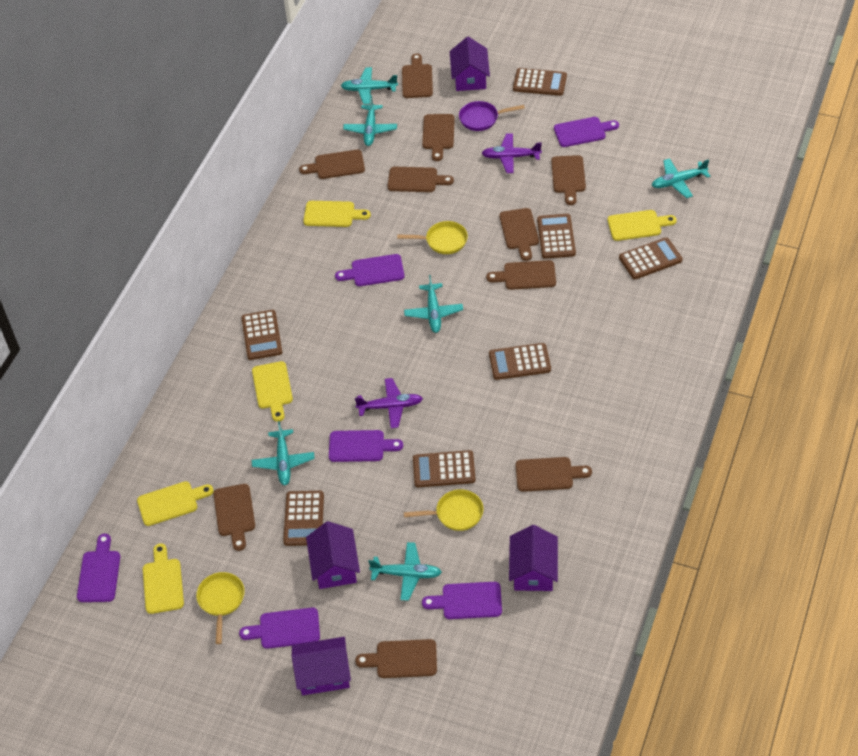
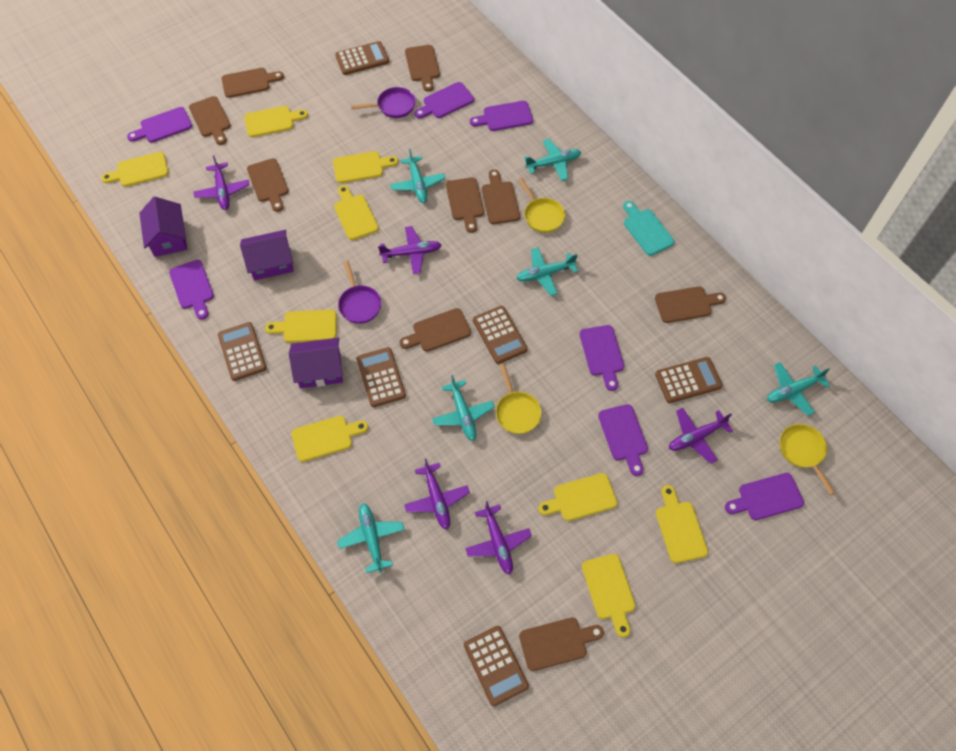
brown calculator: 7 -> 6
brown cutting board: 10 -> 9
purple cutting board: 6 -> 7
purple house: 4 -> 3
purple pan: 1 -> 2
purple plane: 2 -> 5
turquoise cutting board: 0 -> 1
yellow cutting board: 5 -> 9

